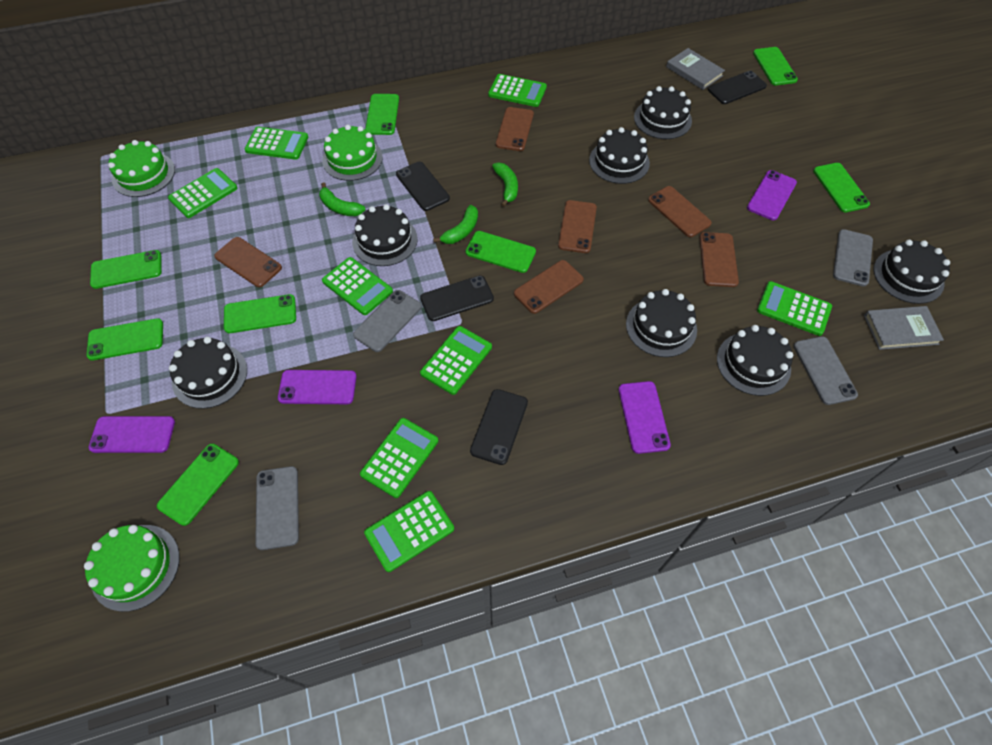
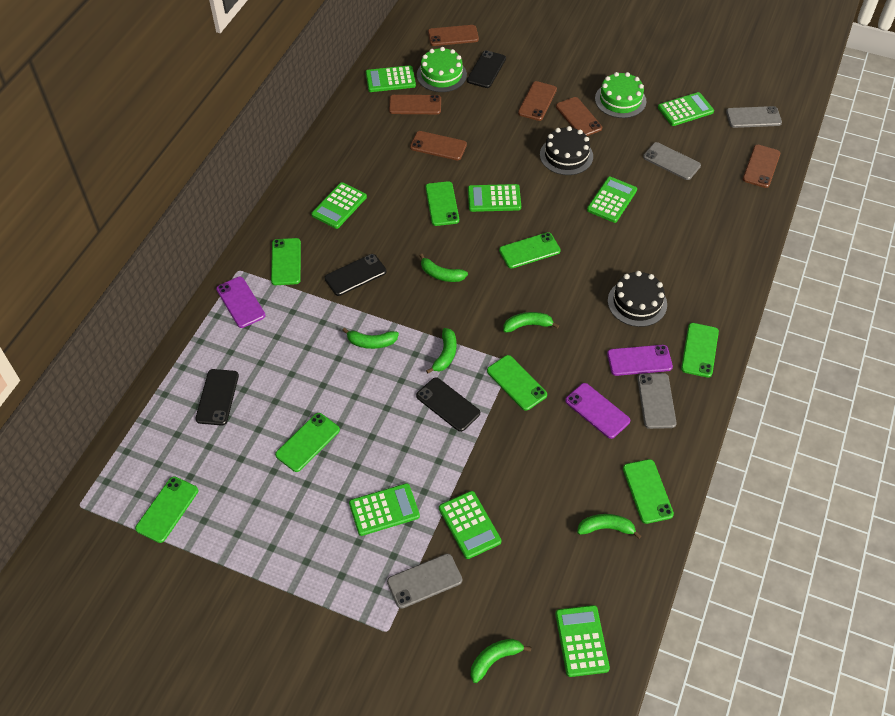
black cake: 7 -> 2
green banana: 3 -> 6
green cake: 3 -> 2
grey book: 2 -> 0
purple phone: 4 -> 3

